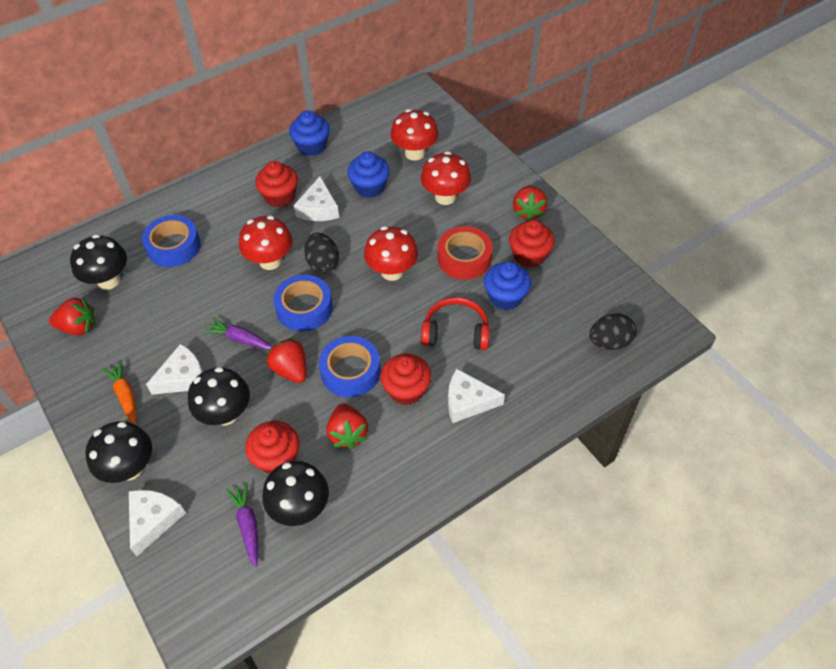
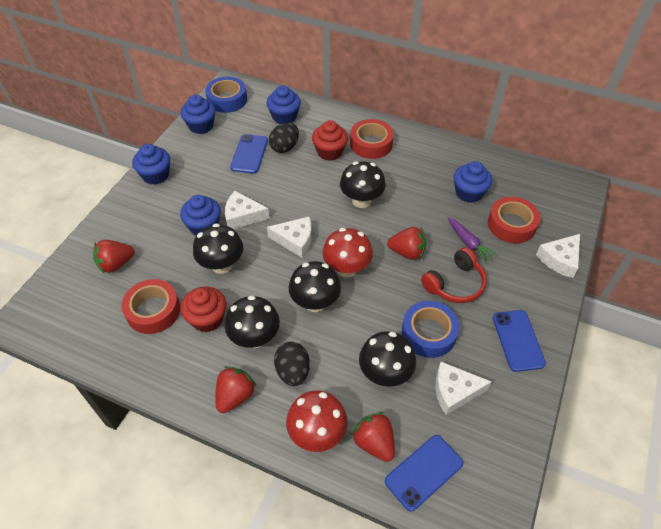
black mushroom: 4 -> 5
blue cupcake: 3 -> 5
blue phone: 0 -> 3
blue tape: 3 -> 2
orange carrot: 1 -> 0
purple carrot: 2 -> 1
red cupcake: 4 -> 2
red mushroom: 4 -> 2
red tape: 1 -> 3

